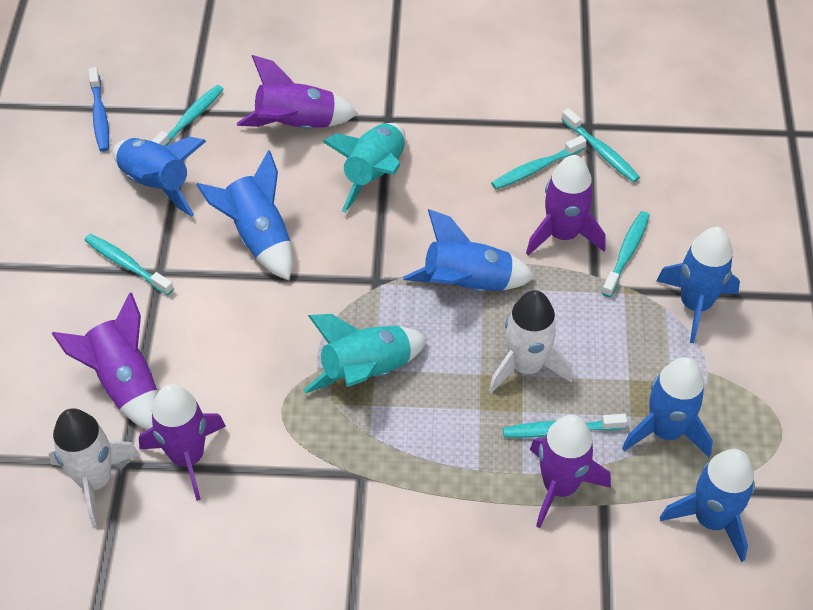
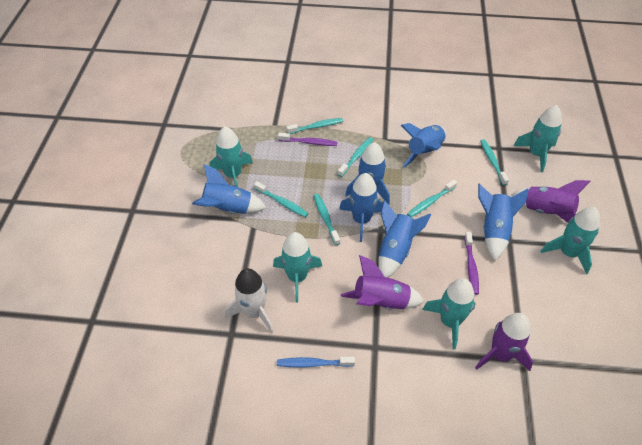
purple rocket: 5 -> 3
purple toothbrush: 0 -> 2
turquoise rocket: 2 -> 5
white rocket: 2 -> 1

